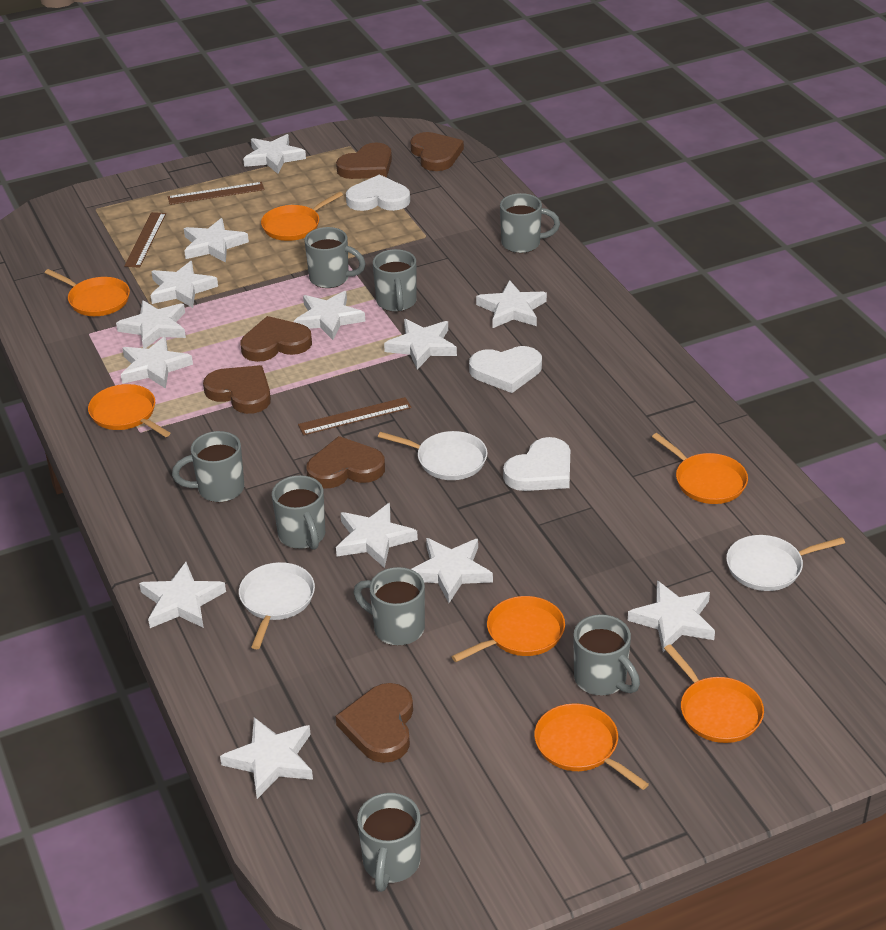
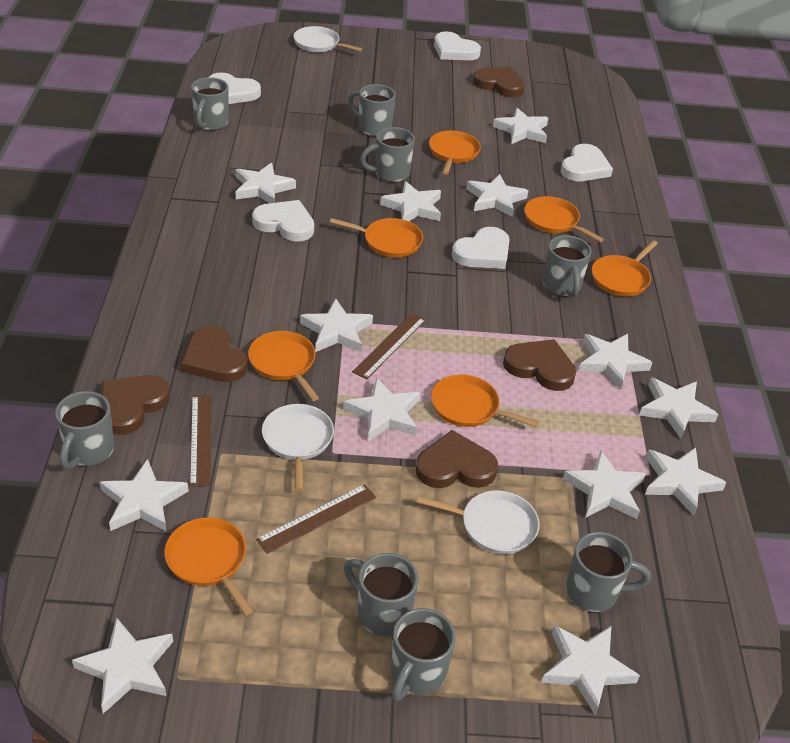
brown heart: 6 -> 5
white heart: 3 -> 5

